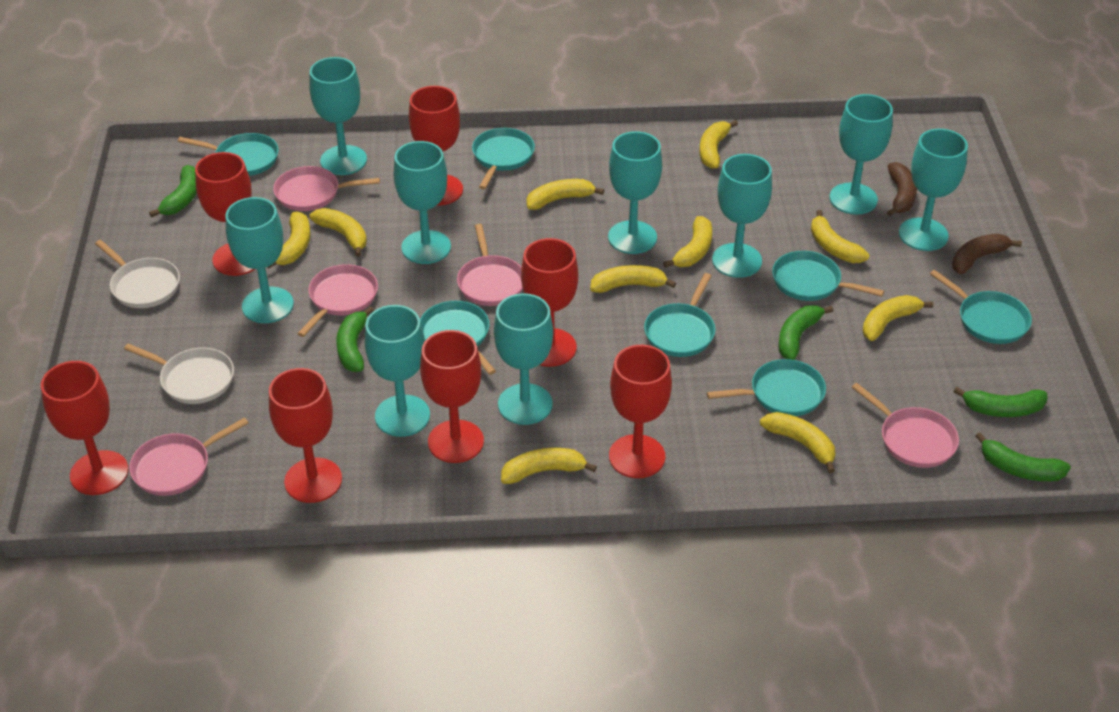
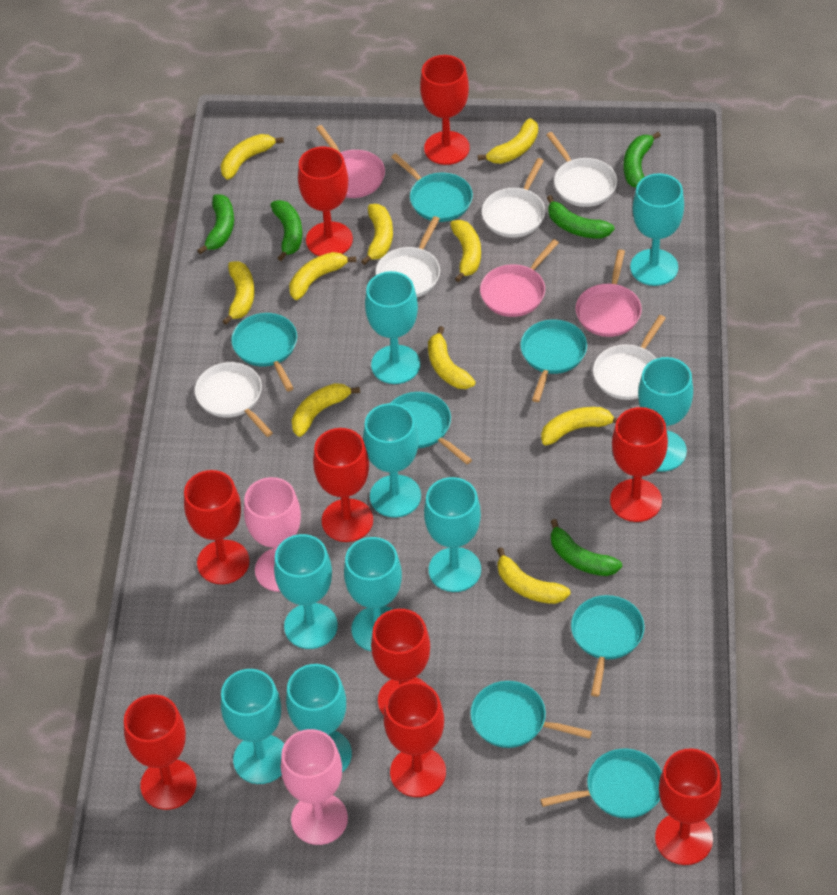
brown banana: 2 -> 0
pink goblet: 0 -> 2
pink pan: 5 -> 3
red goblet: 7 -> 9
white pan: 2 -> 5

